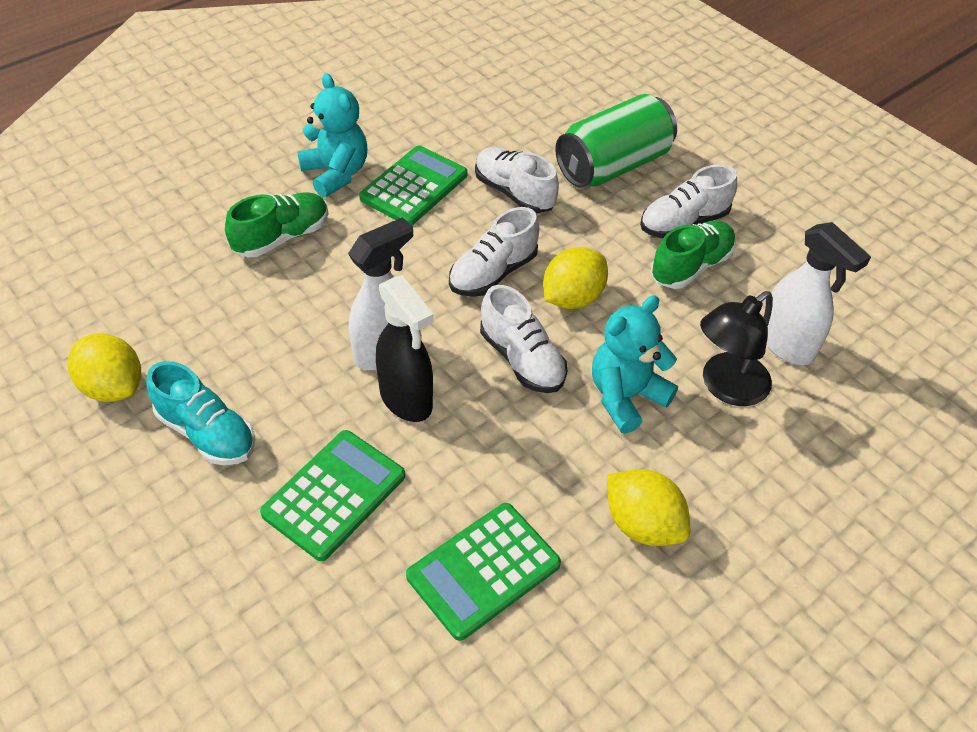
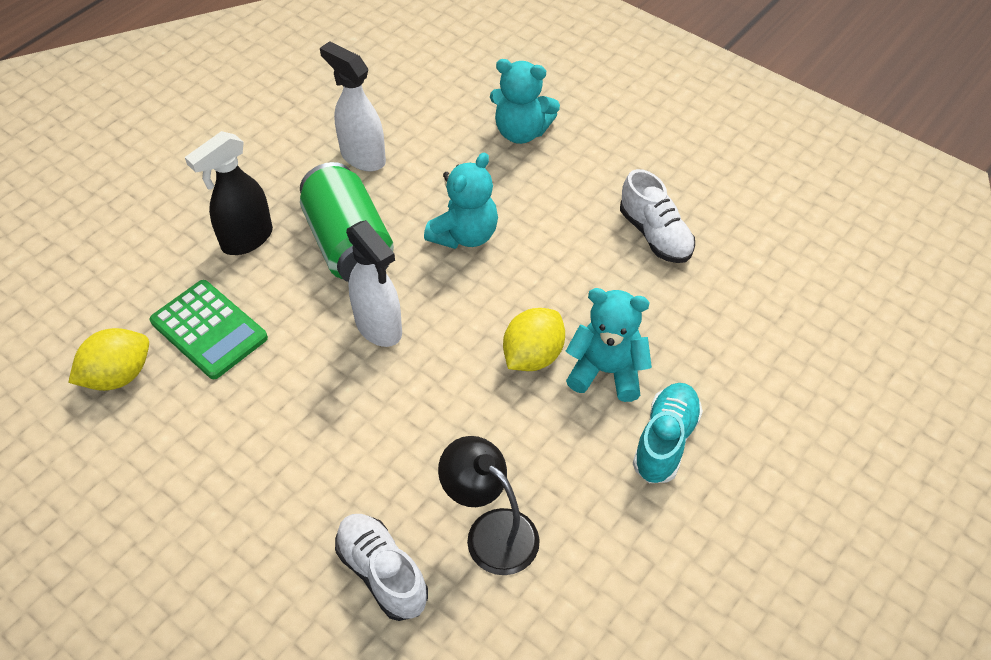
green calculator: 3 -> 1
green shoe: 2 -> 0
turquoise teddy bear: 2 -> 3
white shoe: 4 -> 2
yellow lemon: 3 -> 2

